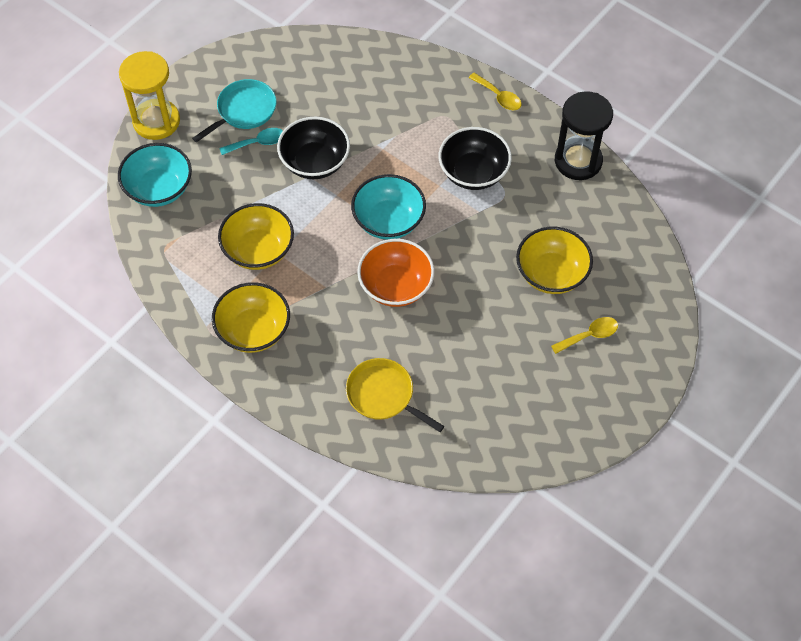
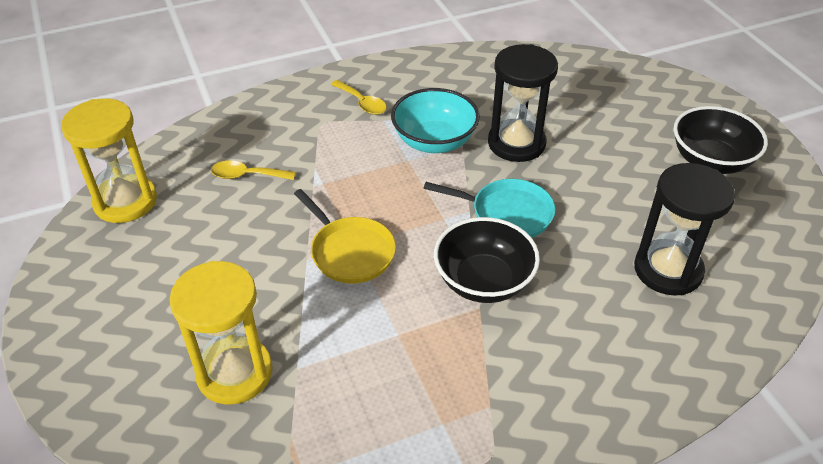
black hourglass: 1 -> 2
orange bowl: 1 -> 0
turquoise bowl: 2 -> 1
turquoise spoon: 1 -> 0
yellow bowl: 3 -> 0
yellow hourglass: 1 -> 2

